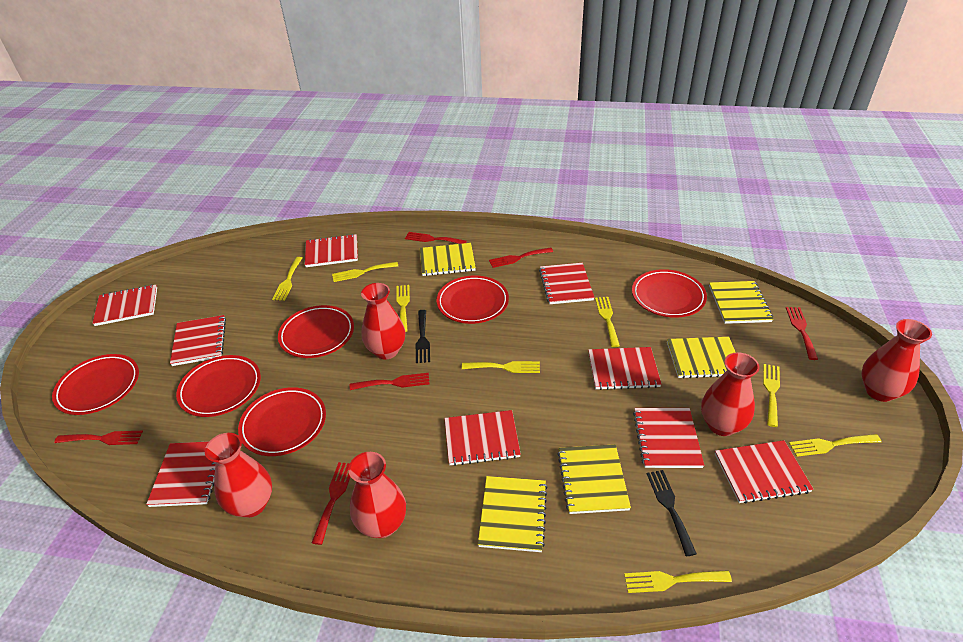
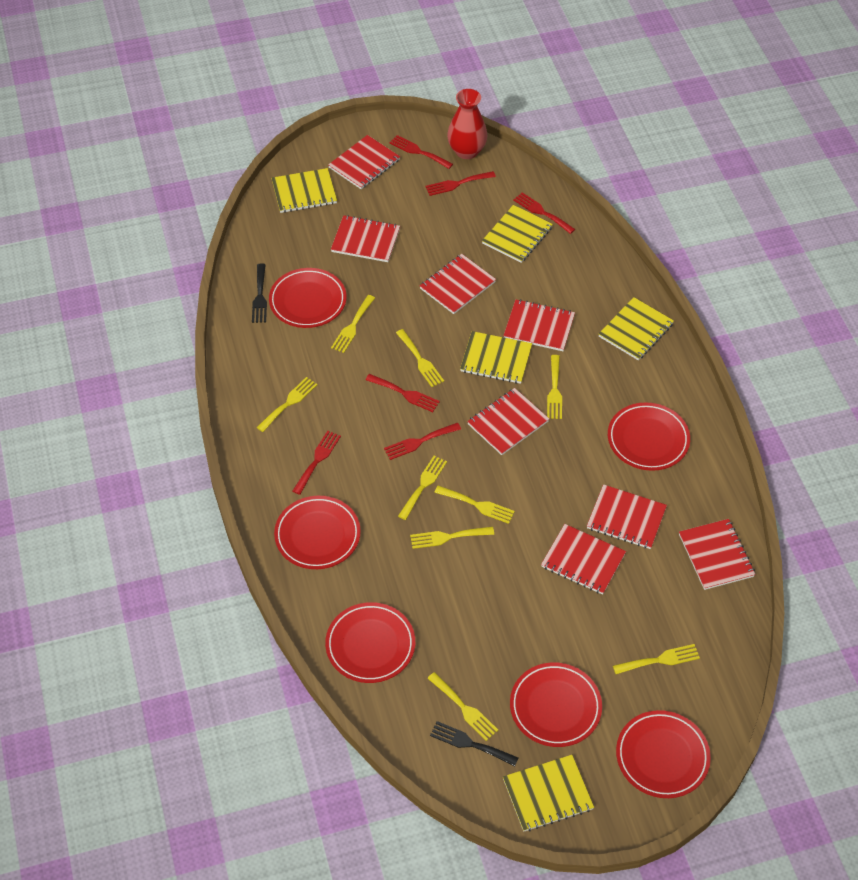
red notebook: 9 -> 8
red vase: 5 -> 1
yellow fork: 8 -> 9

